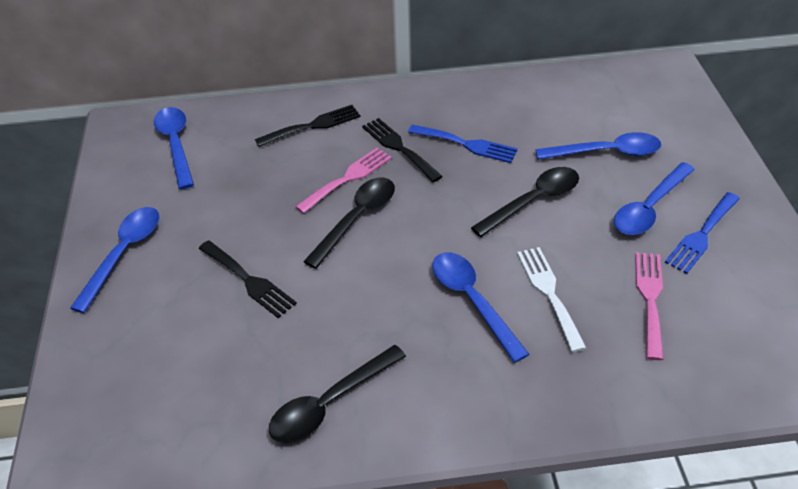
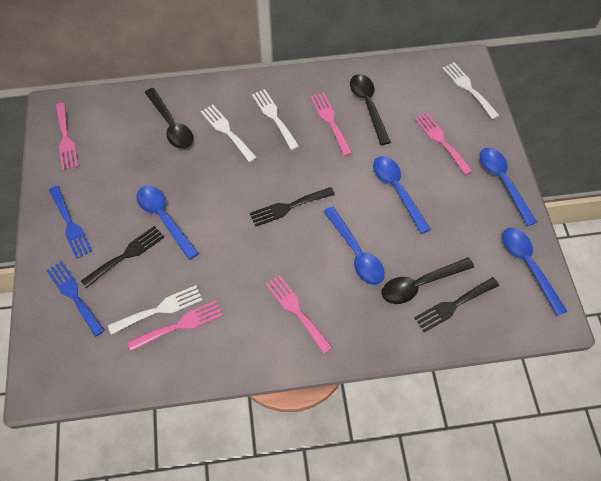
pink fork: 2 -> 5
white fork: 1 -> 4

